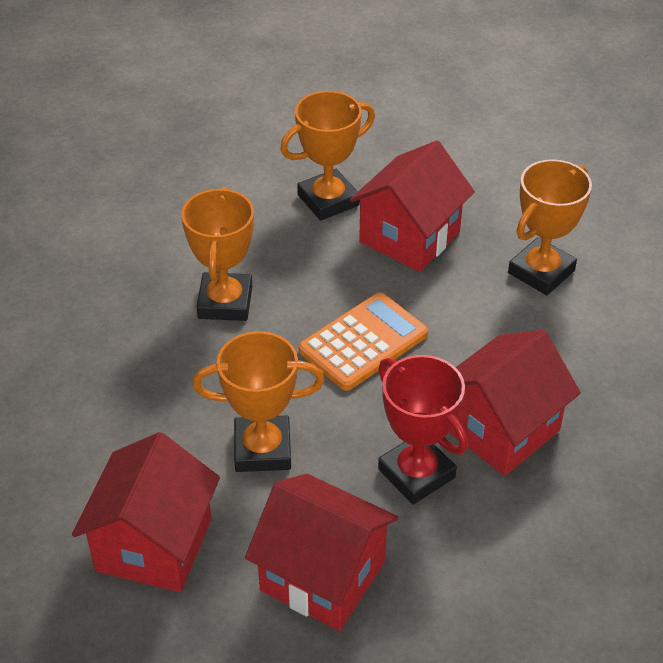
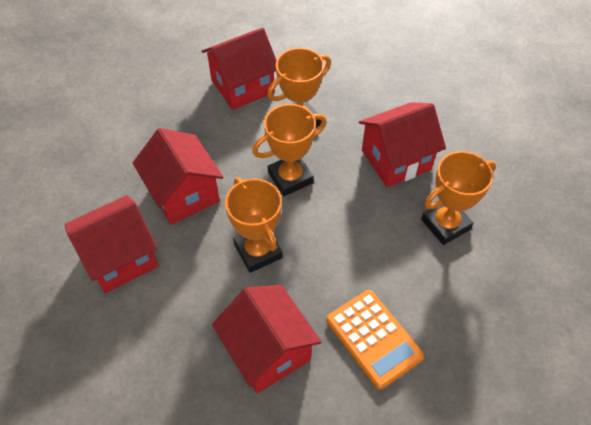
red house: 4 -> 5
red trophy: 1 -> 0

